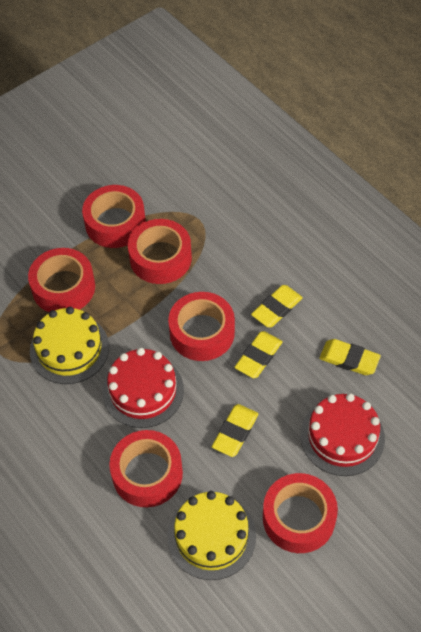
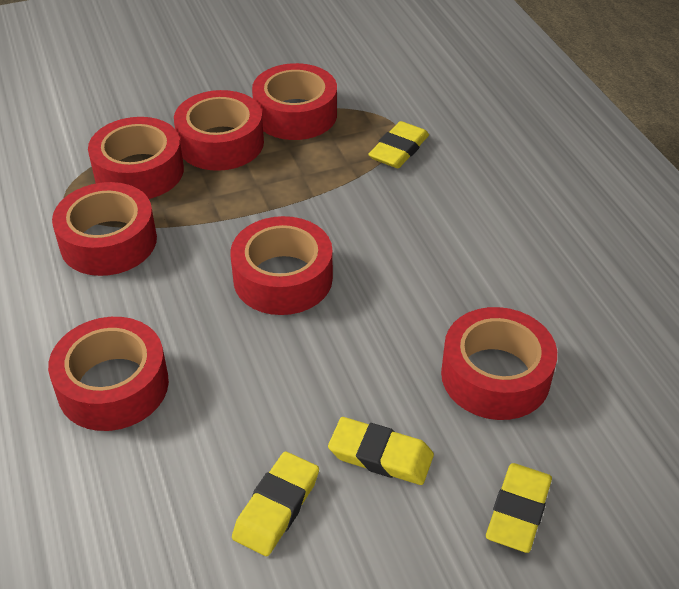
red cake: 2 -> 0
red tape: 6 -> 7
yellow cake: 2 -> 0

